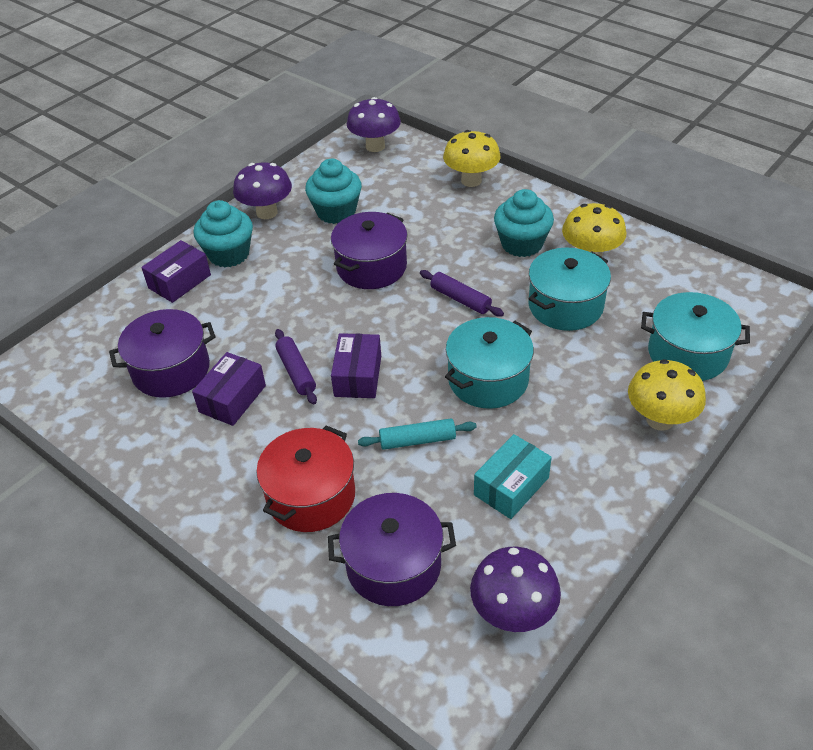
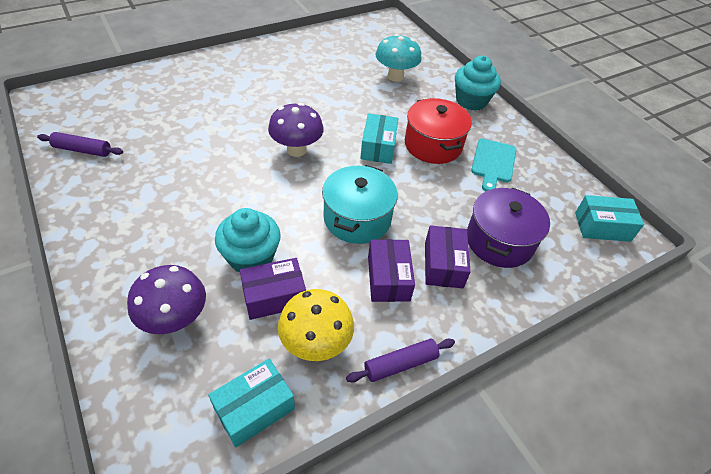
purple mushroom: 3 -> 2
purple pot: 3 -> 1
turquoise box: 1 -> 3
turquoise cupcake: 3 -> 2
turquoise cutting board: 0 -> 1
turquoise mushroom: 0 -> 1
turquoise pot: 3 -> 1
turquoise rolling pin: 1 -> 0
yellow mushroom: 3 -> 1

